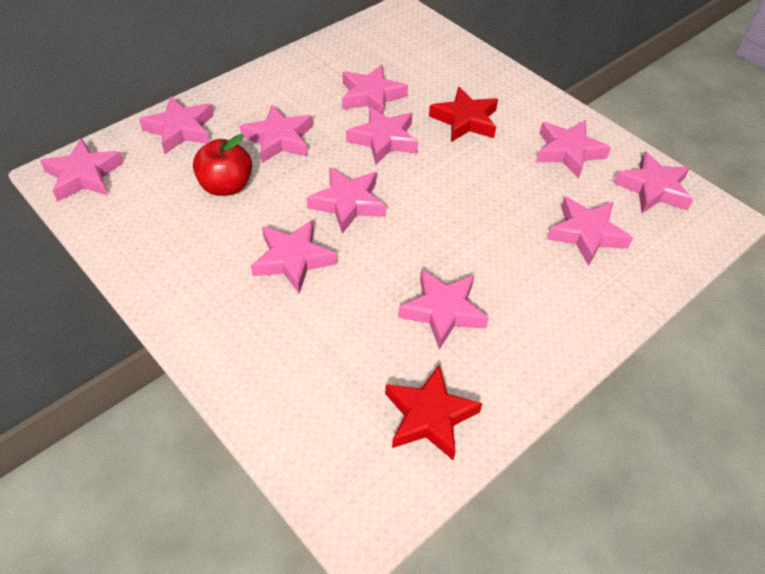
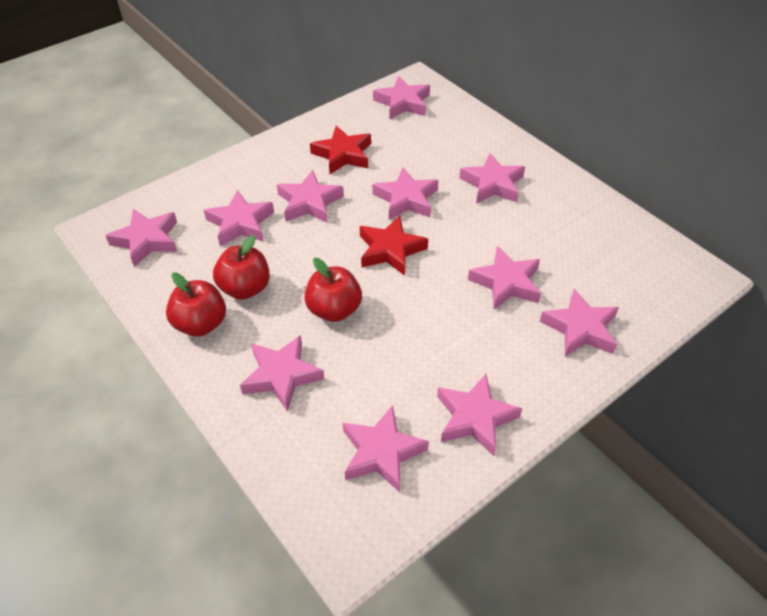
red apple: 1 -> 3

